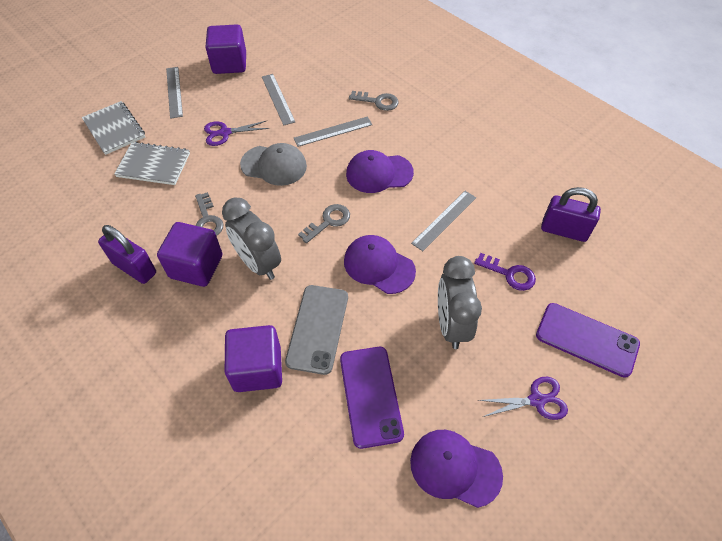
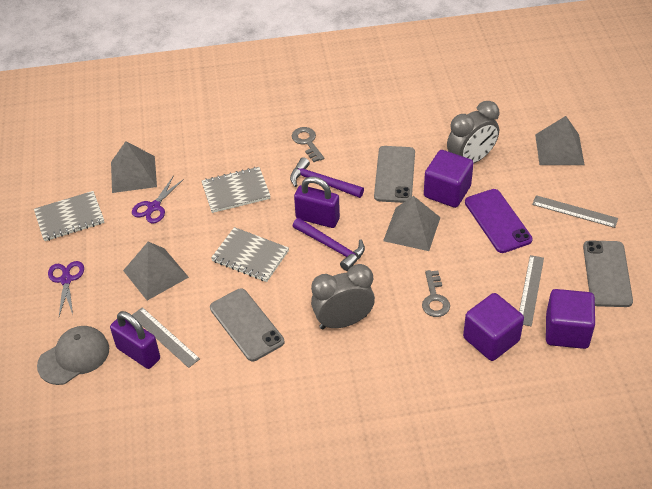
grey key: 3 -> 2
grey notebook: 2 -> 3
grey phone: 1 -> 3
grey pyramid: 0 -> 4
grey ruler: 4 -> 3
purple cap: 3 -> 0
purple hammer: 0 -> 2
purple key: 1 -> 0
purple phone: 2 -> 1

